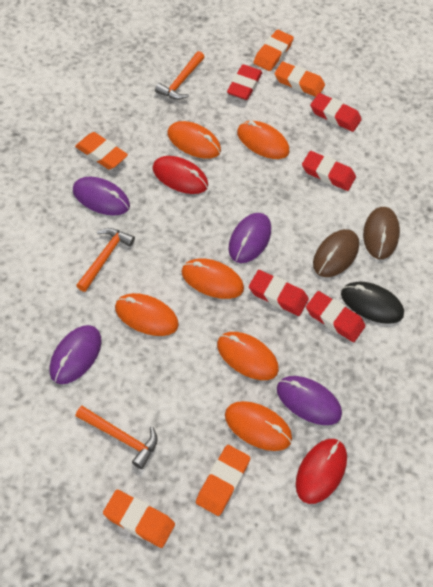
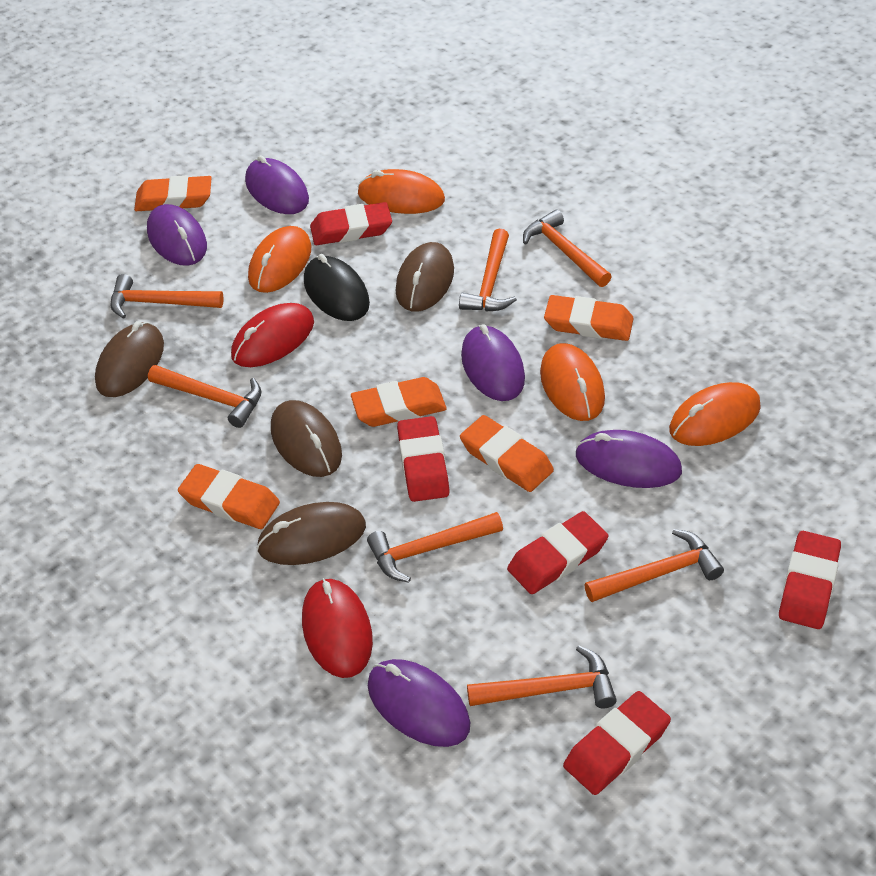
brown mouse: 2 -> 4
orange hammer: 3 -> 7
orange mouse: 6 -> 4
purple mouse: 4 -> 5

